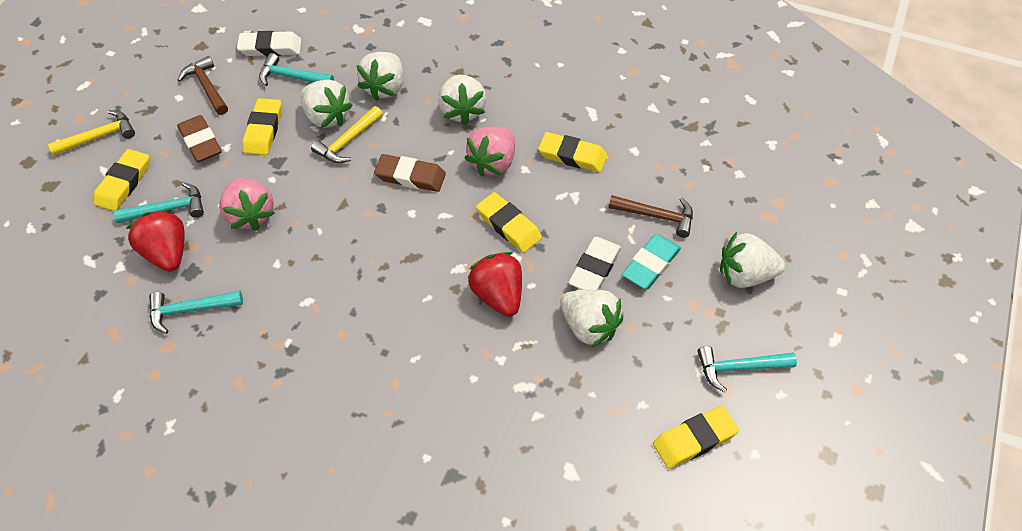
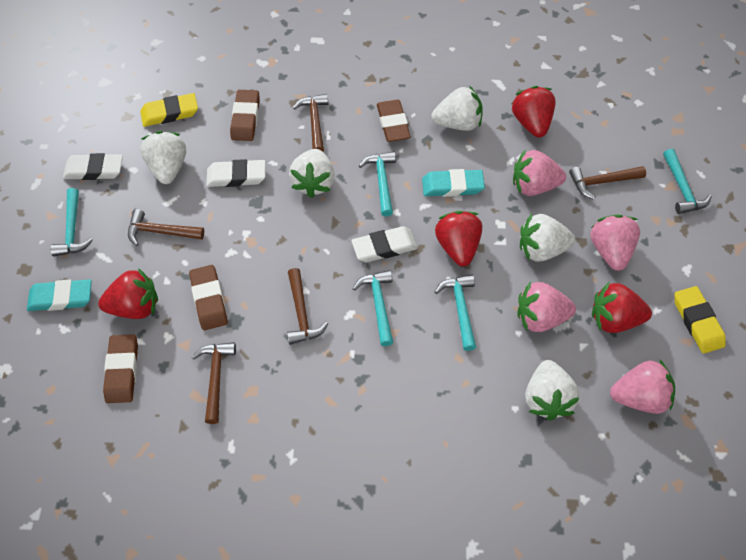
brown eraser: 2 -> 4
brown hammer: 2 -> 5
pink strawberry: 2 -> 4
red strawberry: 2 -> 4
turquoise eraser: 1 -> 2
turquoise hammer: 4 -> 5
white eraser: 2 -> 3
yellow eraser: 5 -> 2
yellow hammer: 2 -> 0

